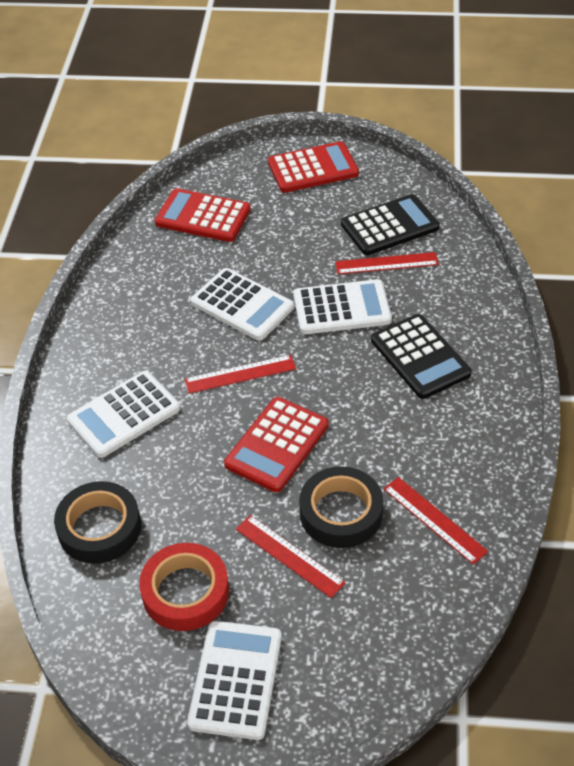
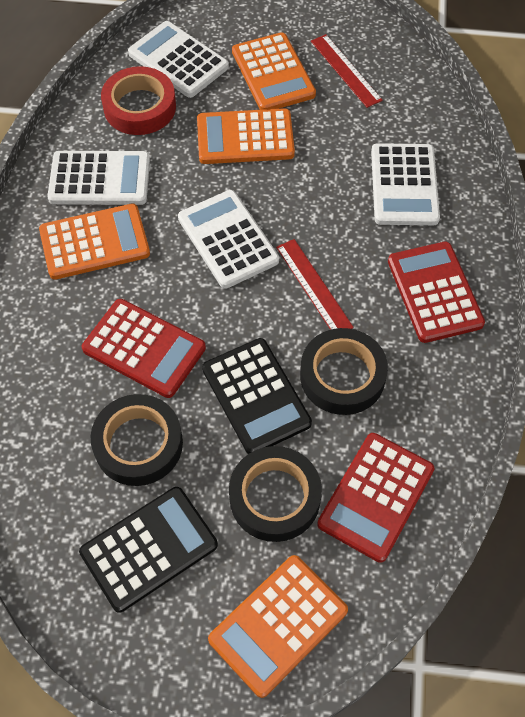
black tape: 2 -> 3
orange calculator: 0 -> 4
red ruler: 4 -> 2

